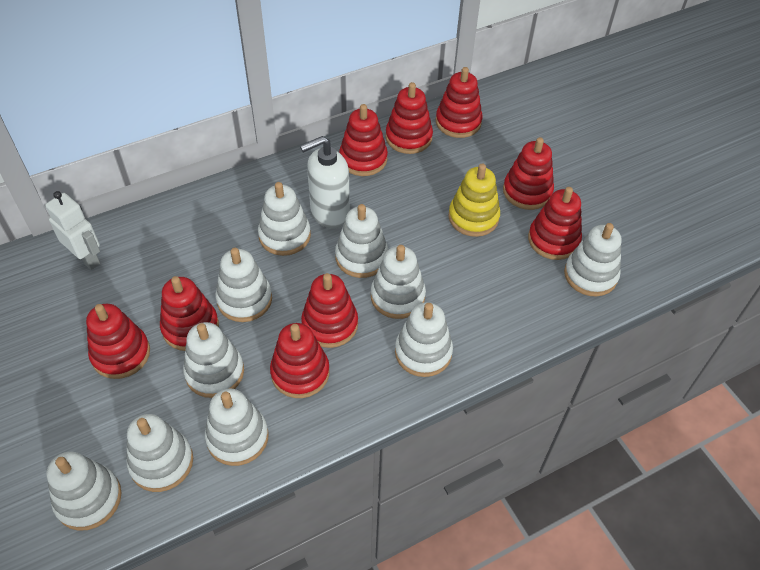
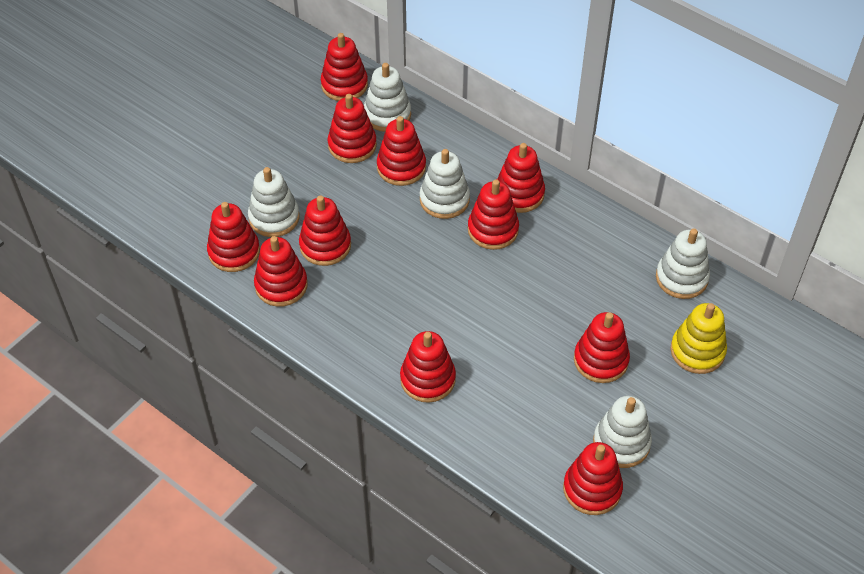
red stacking toy: 9 -> 11
white robot: 1 -> 0
white soap dispenser: 1 -> 0
white stacking toy: 10 -> 5

